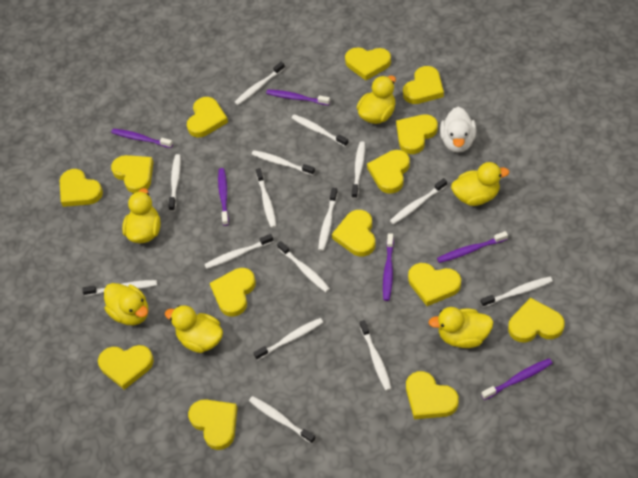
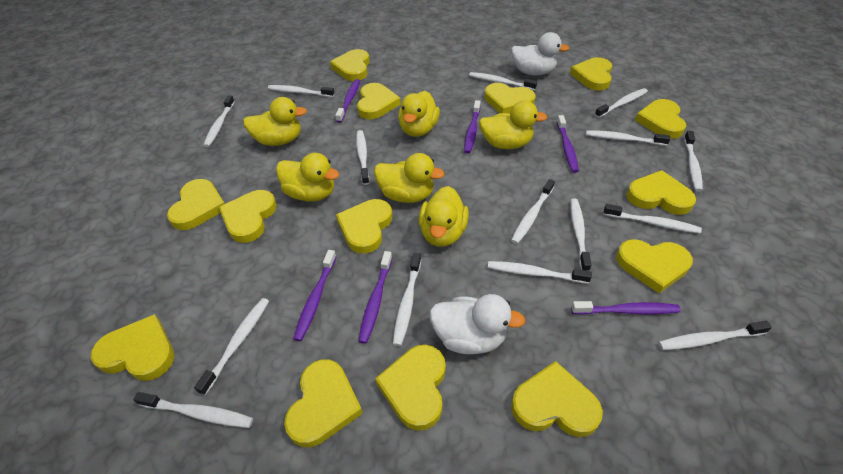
white duck: 1 -> 2

